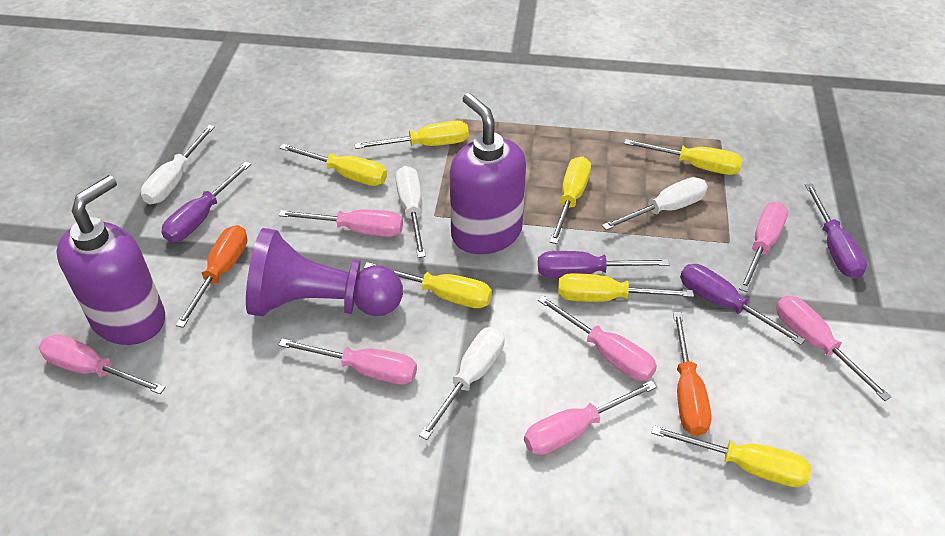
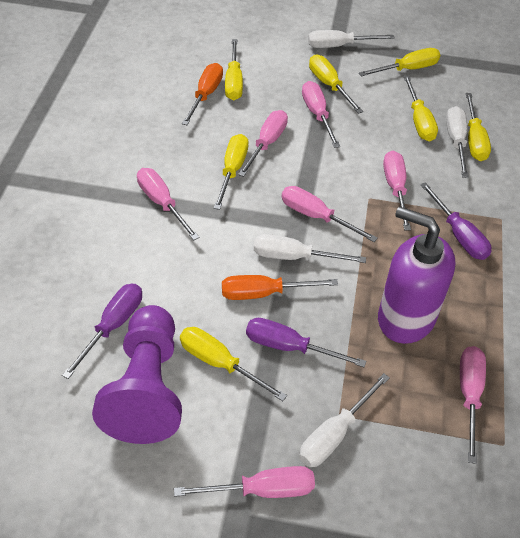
purple screwdriver: 4 -> 3
purple soap dispenser: 2 -> 1

